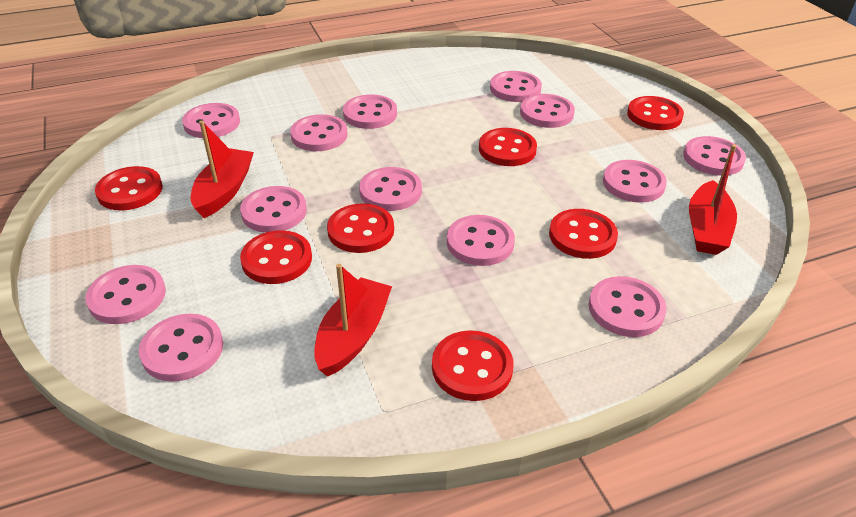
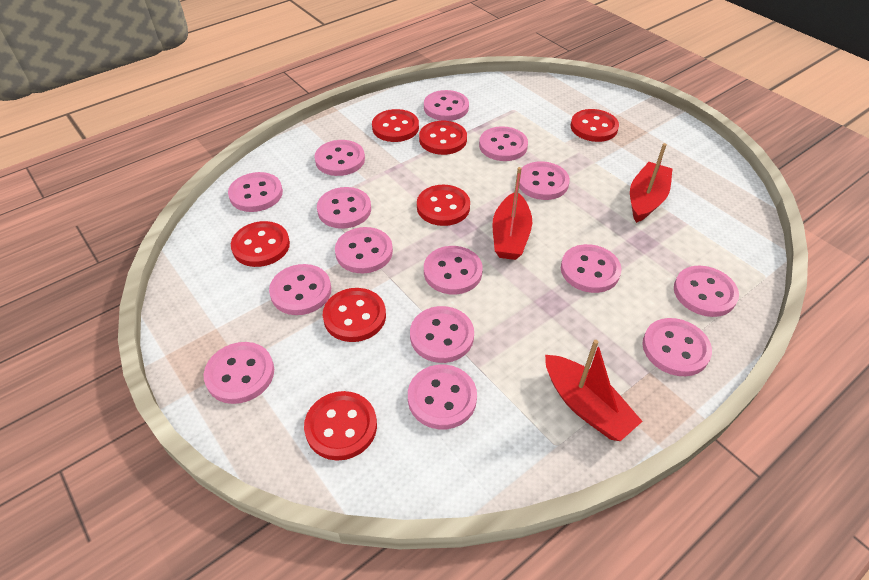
pink button: 13 -> 15

